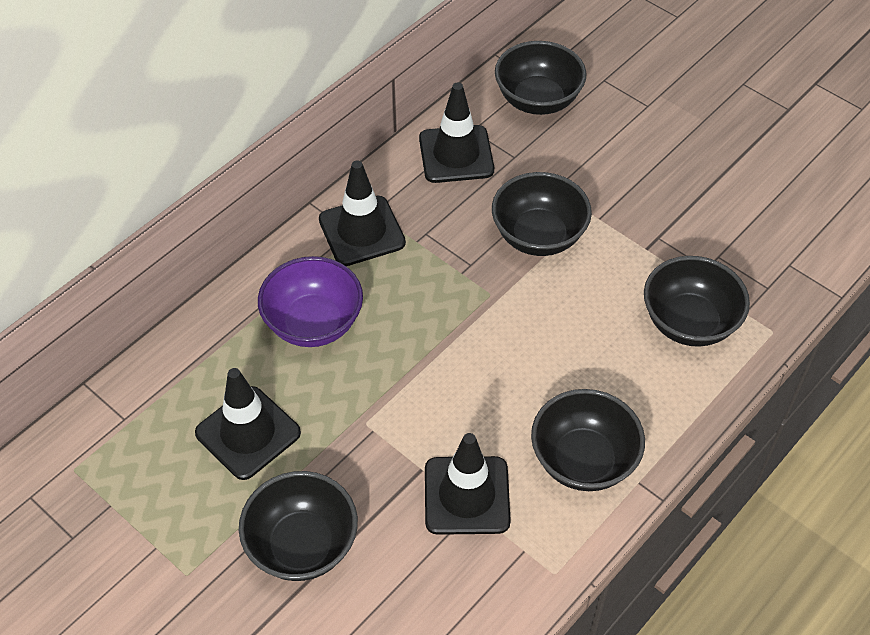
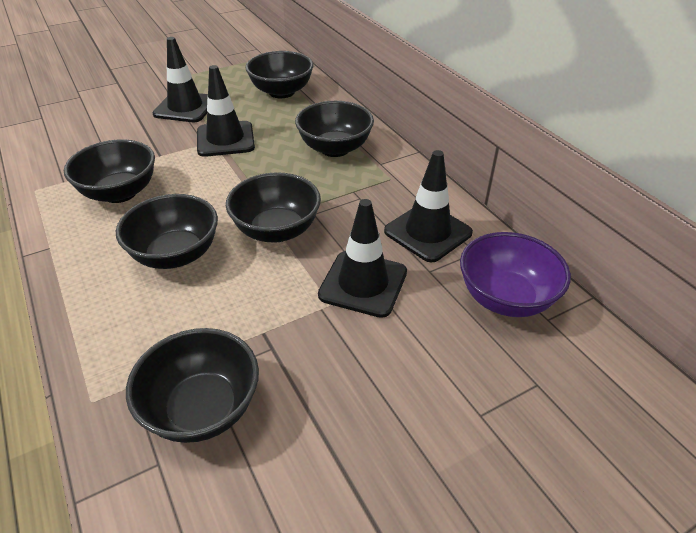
black bowl: 5 -> 6

